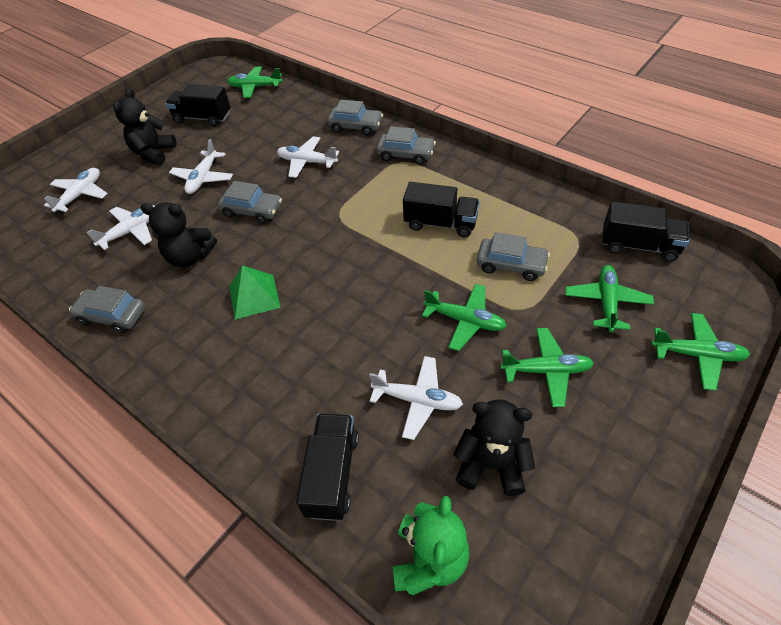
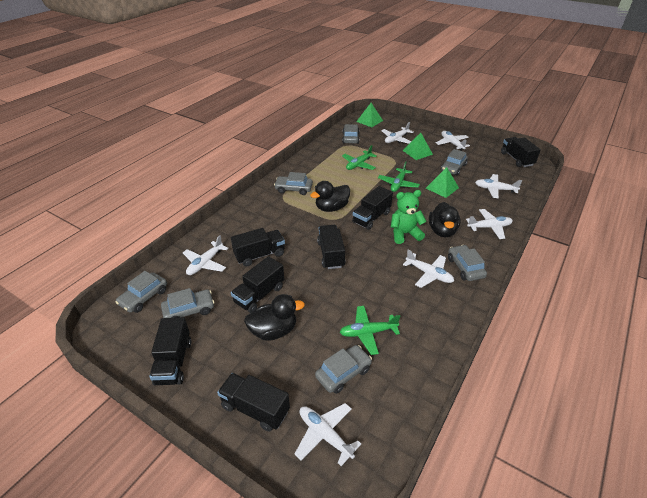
black duck: 0 -> 3
black teddy bear: 3 -> 0
black truck: 4 -> 7
green plane: 5 -> 3
green pyramid: 1 -> 3
grey car: 5 -> 7
white plane: 5 -> 7

